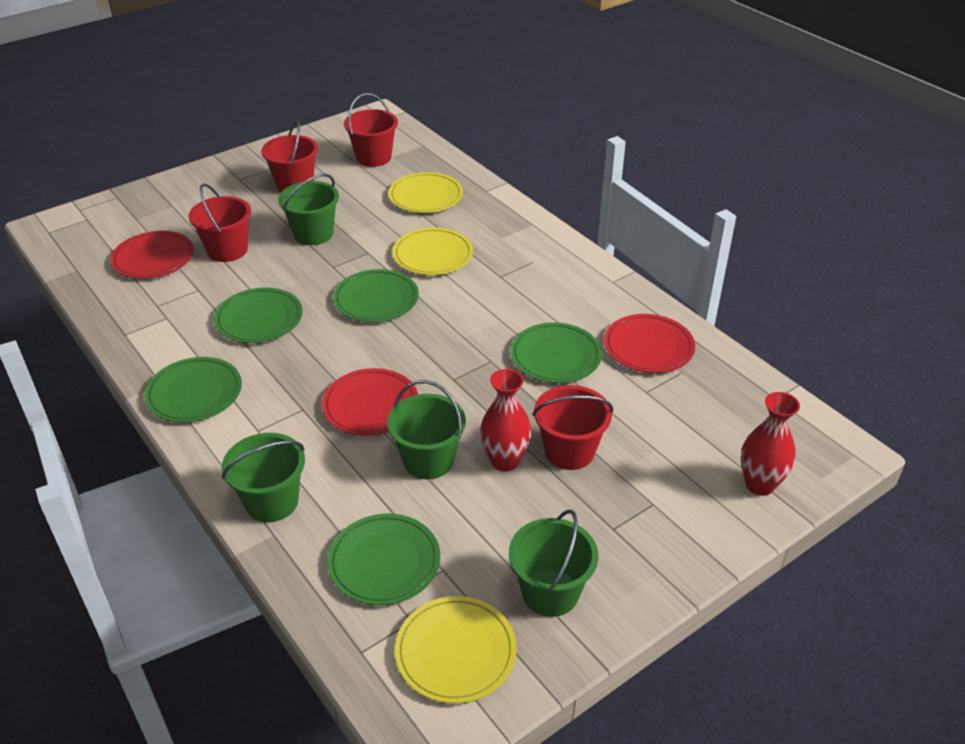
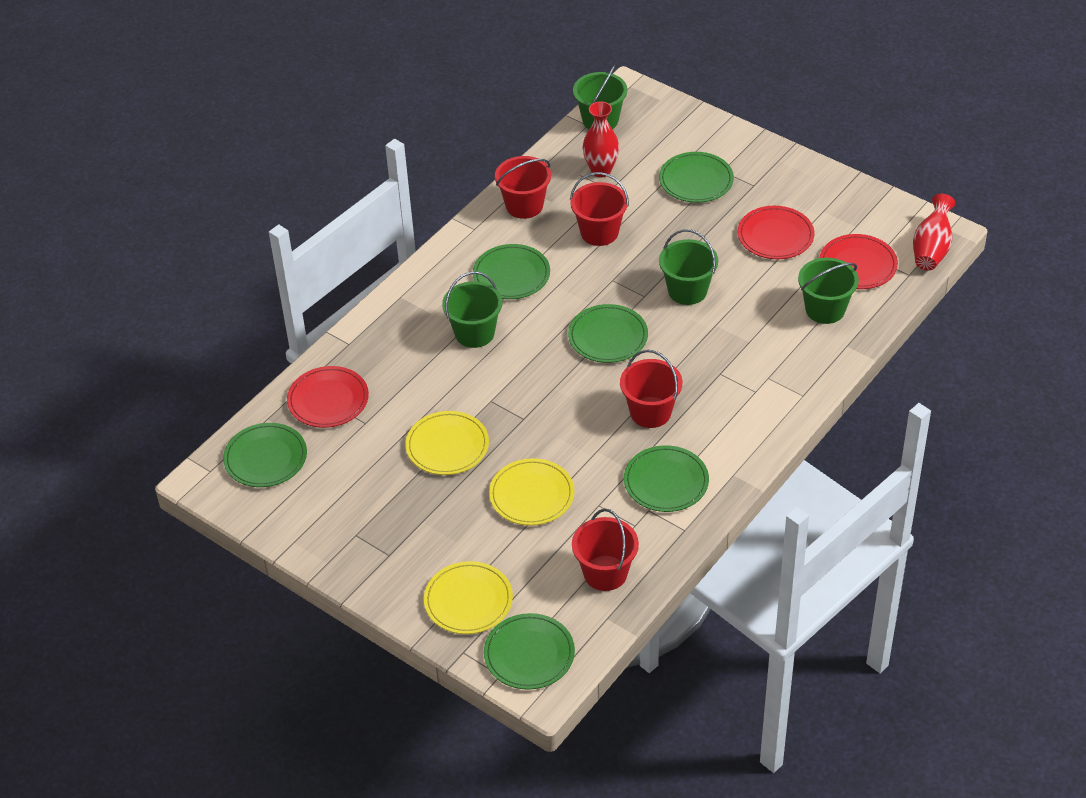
green plate: 5 -> 6

